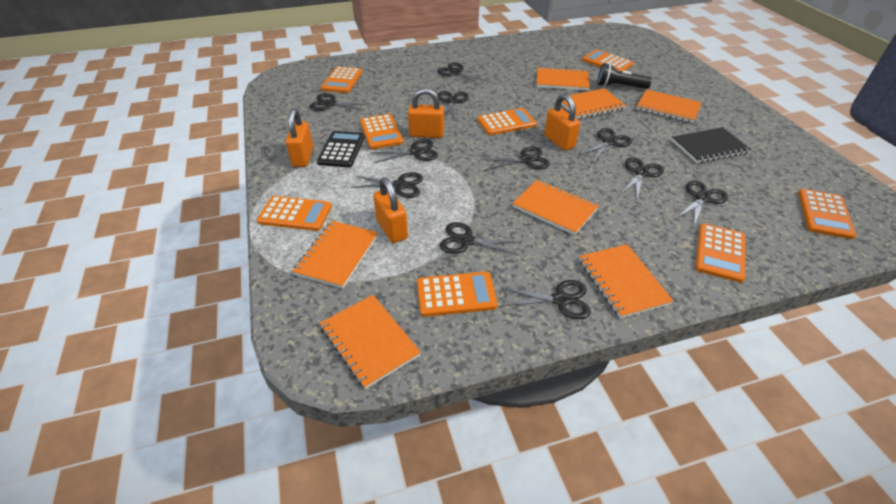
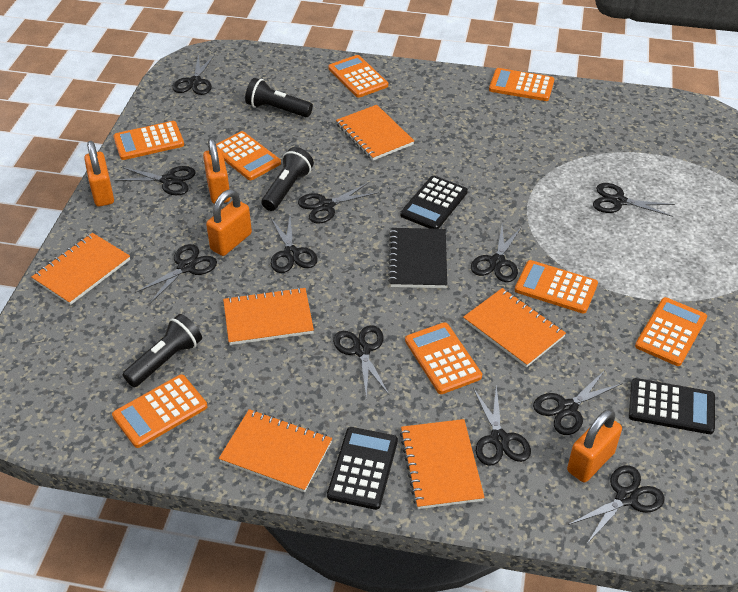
black calculator: 1 -> 3
black flashlight: 1 -> 3
orange notebook: 7 -> 6

